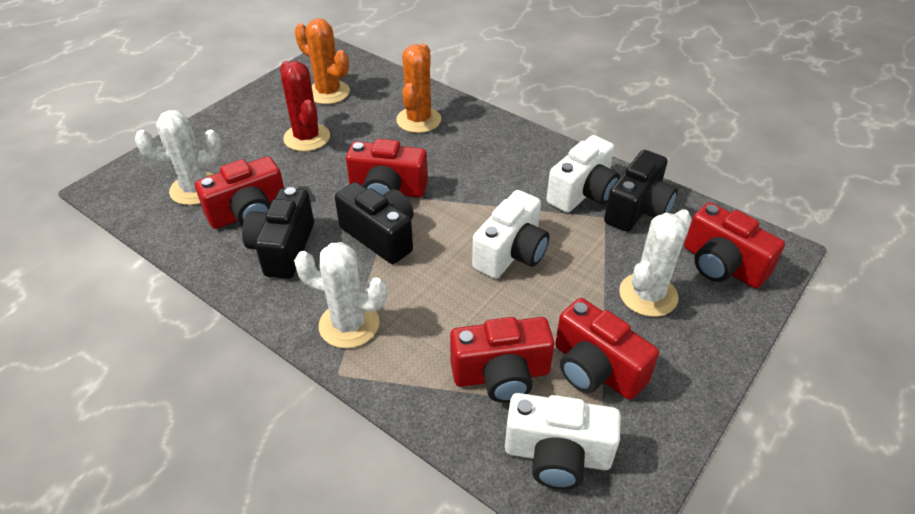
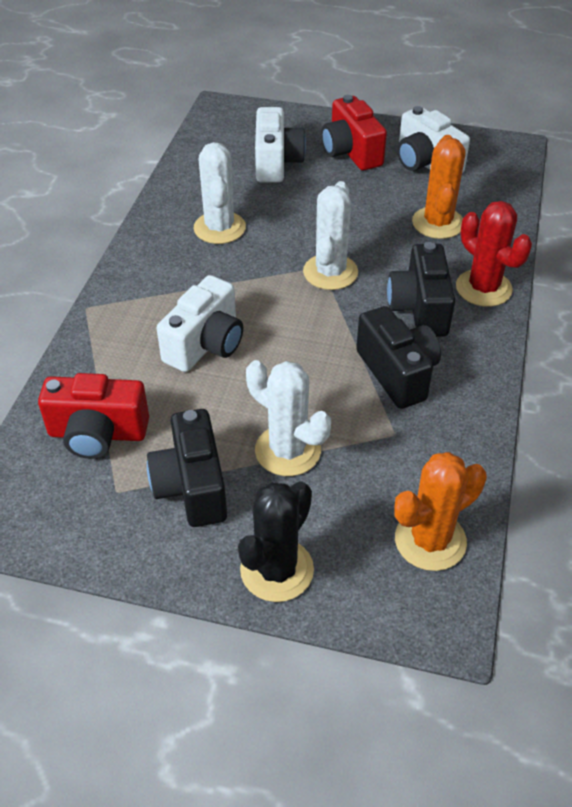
black cactus: 0 -> 1
red camera: 5 -> 2

